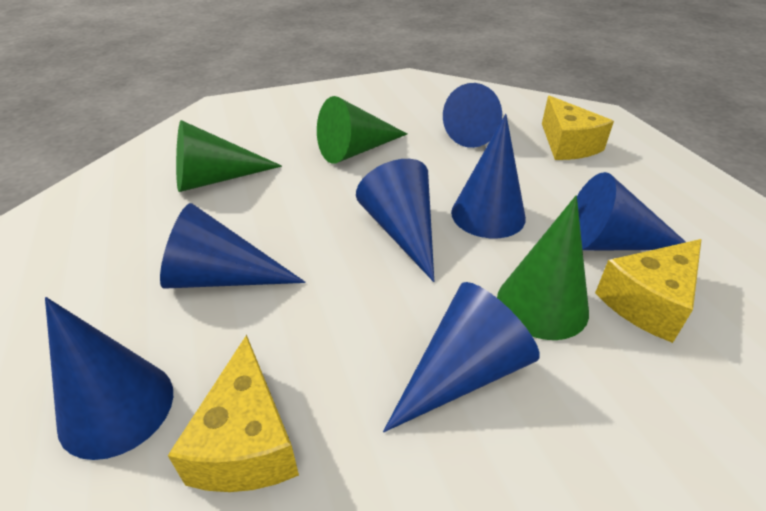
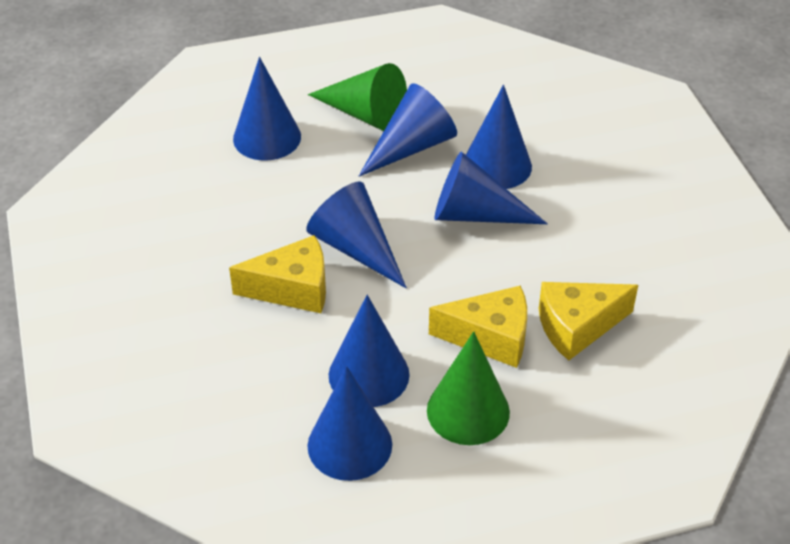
green cone: 3 -> 2

